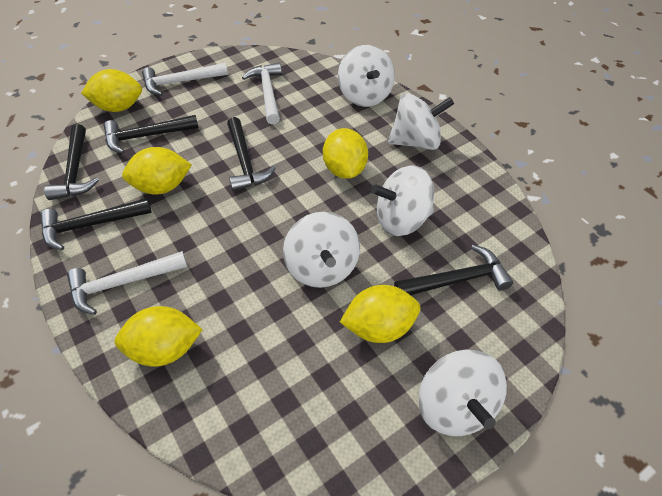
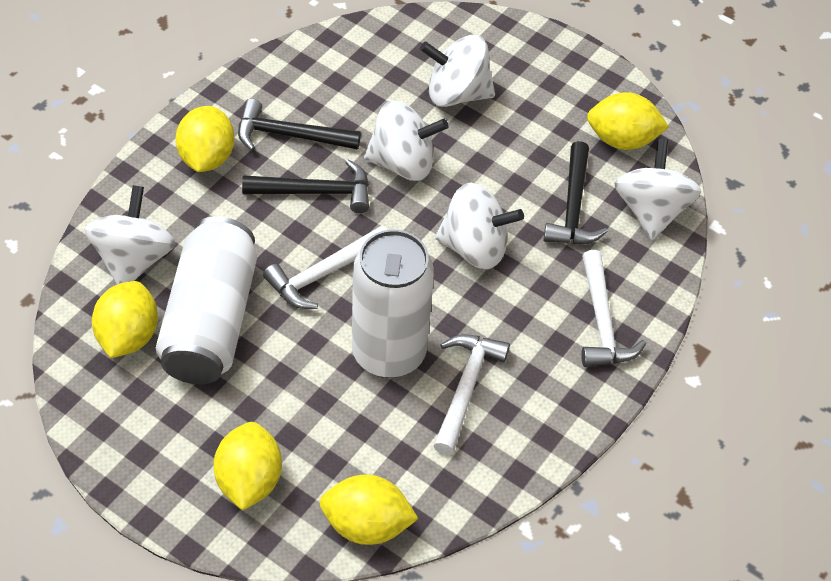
black hammer: 5 -> 3
white can: 0 -> 2

